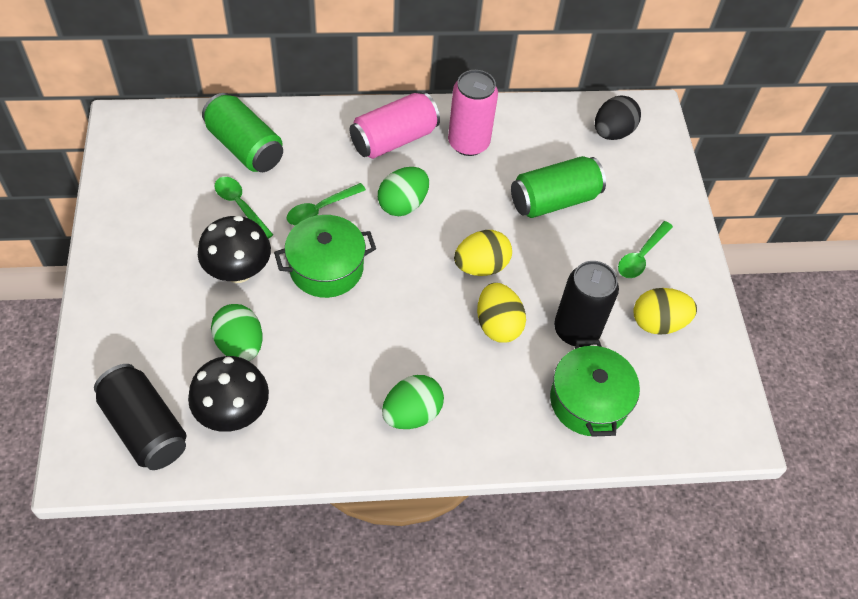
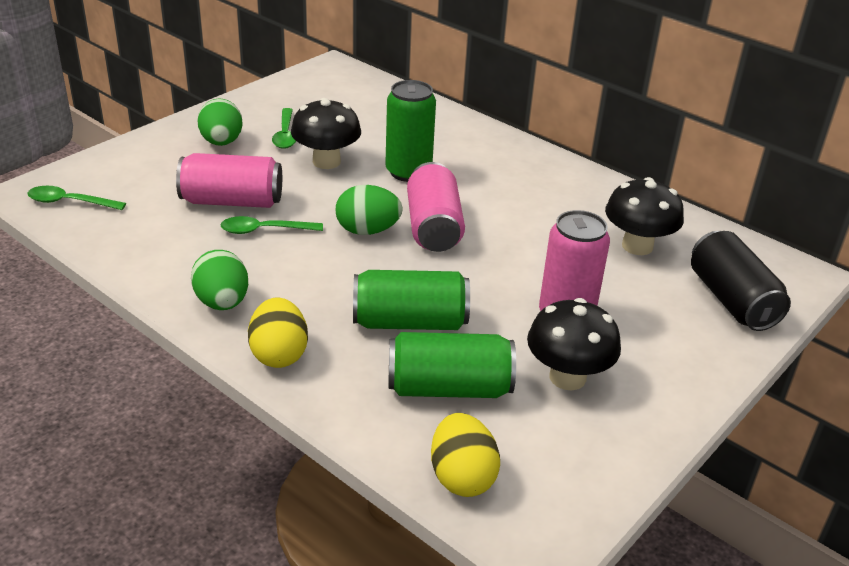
black can: 2 -> 1
black egg: 1 -> 0
black mushroom: 2 -> 3
green can: 2 -> 3
green pot: 2 -> 0
pink can: 2 -> 3
yellow egg: 3 -> 2

